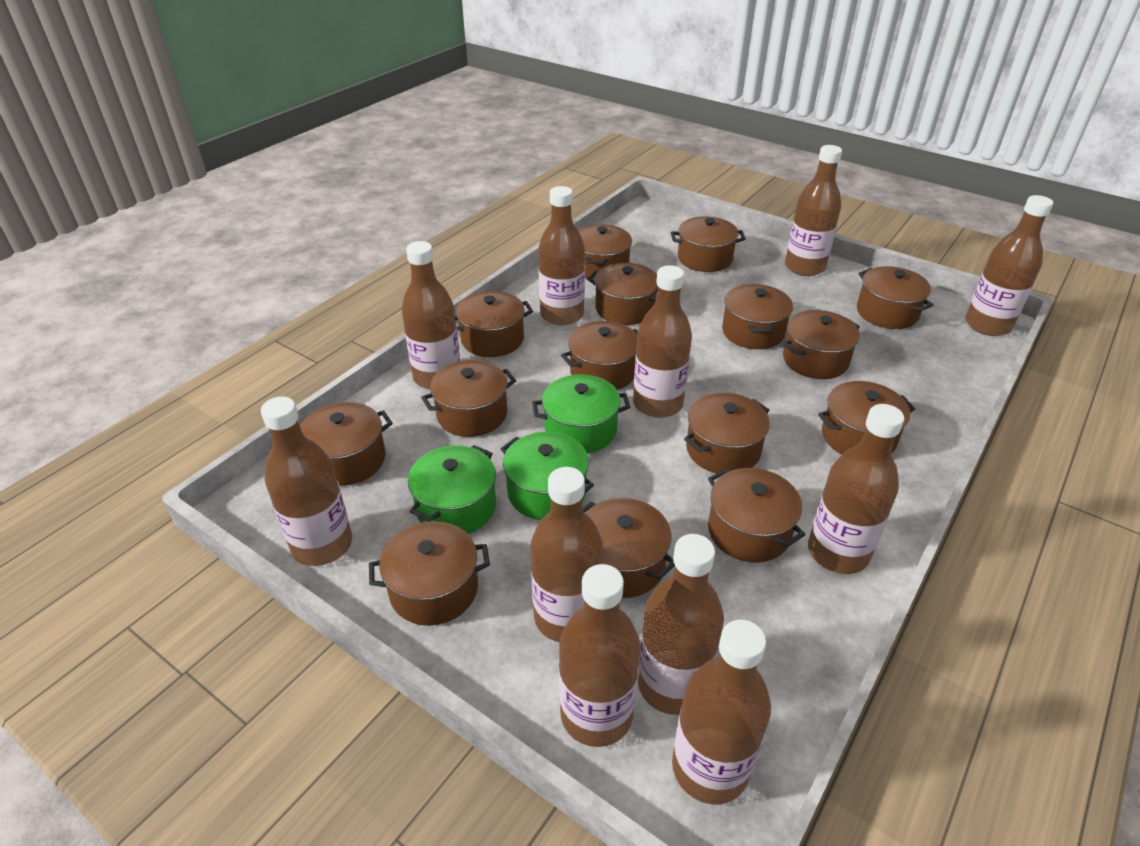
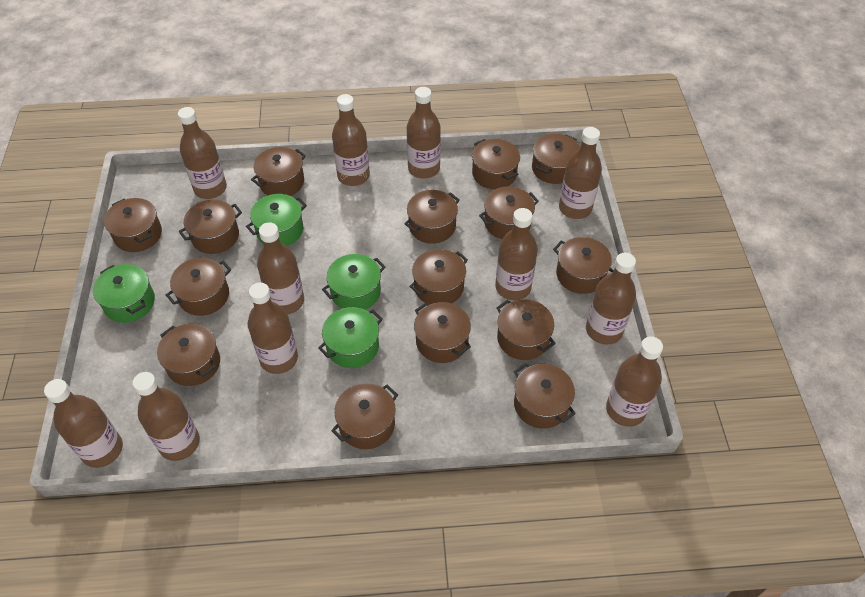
green pot: 3 -> 4

